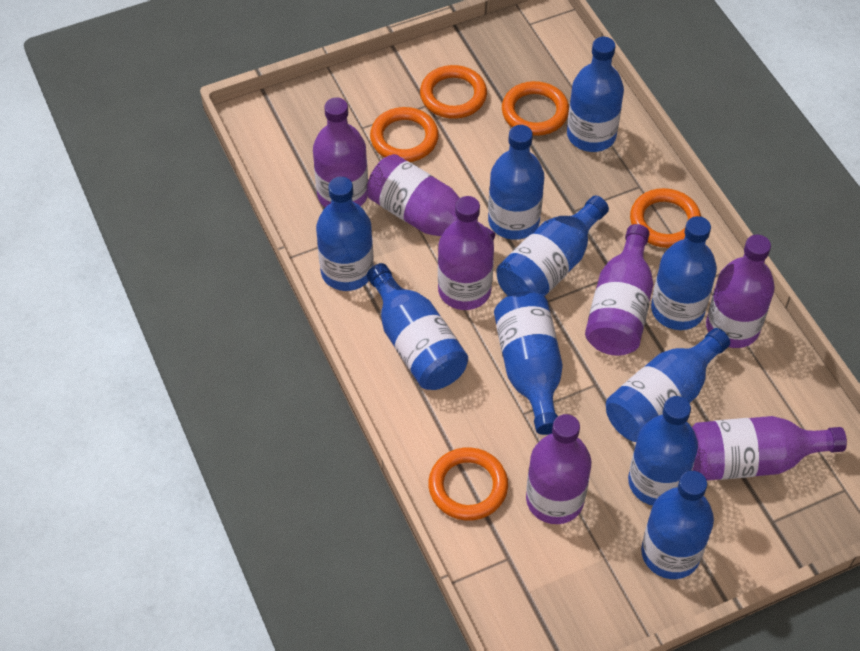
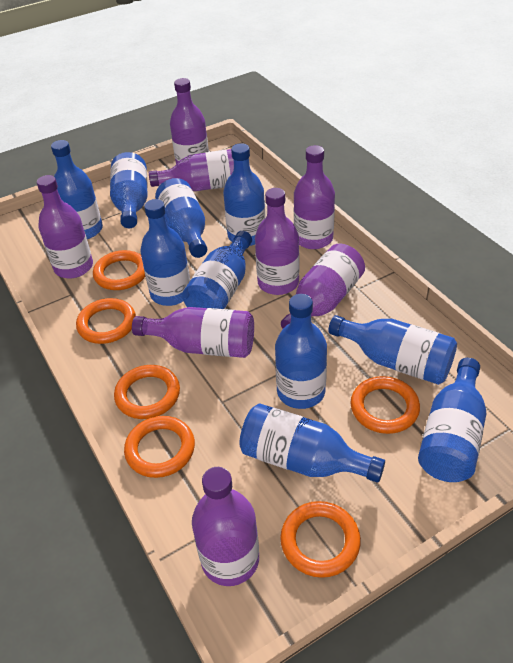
orange ring: 5 -> 6
purple bottle: 7 -> 8

